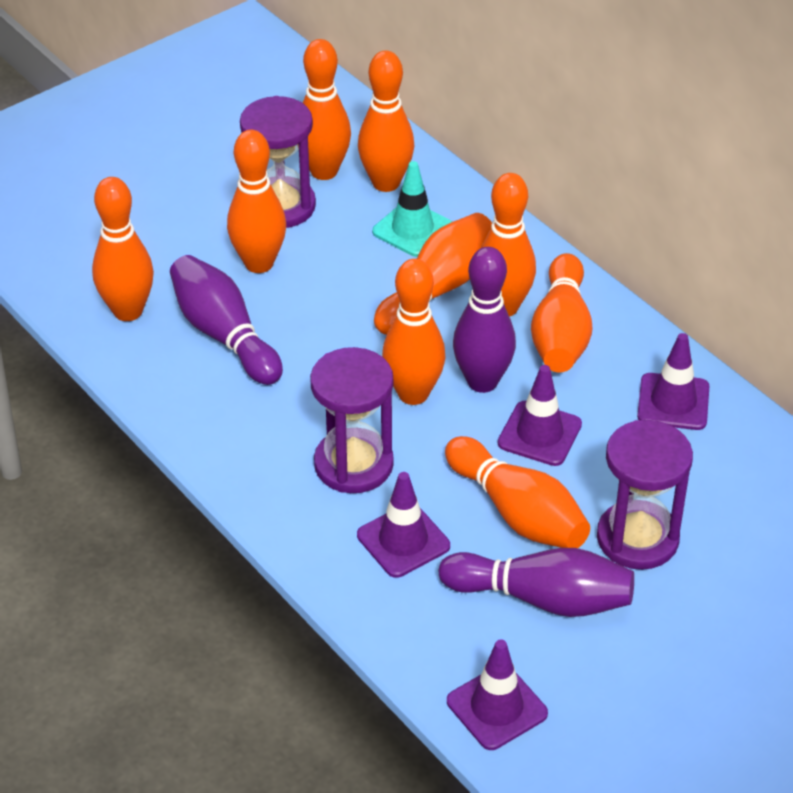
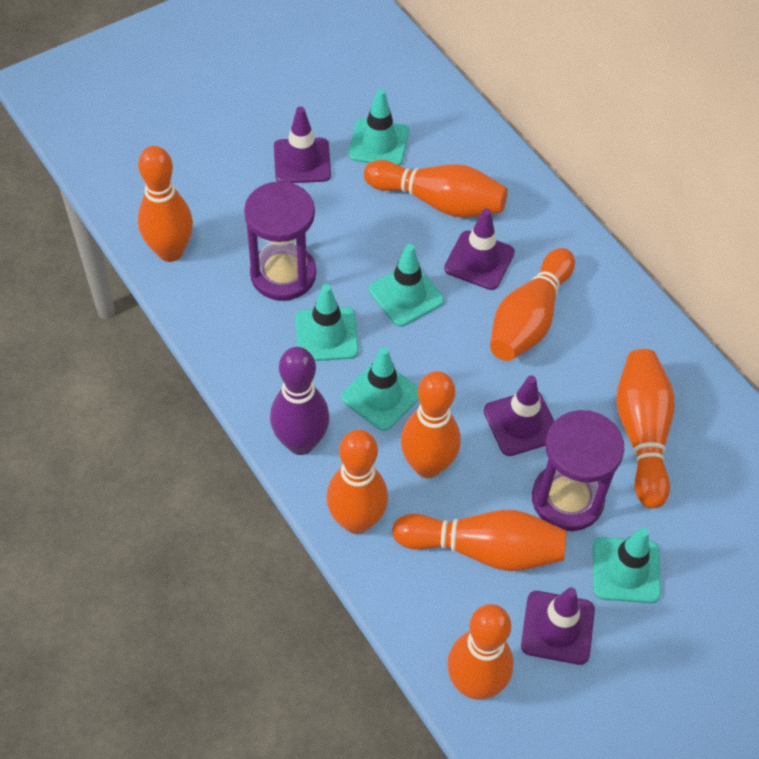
orange bowling pin: 9 -> 8
purple bowling pin: 3 -> 1
purple hourglass: 3 -> 2
turquoise traffic cone: 1 -> 5

